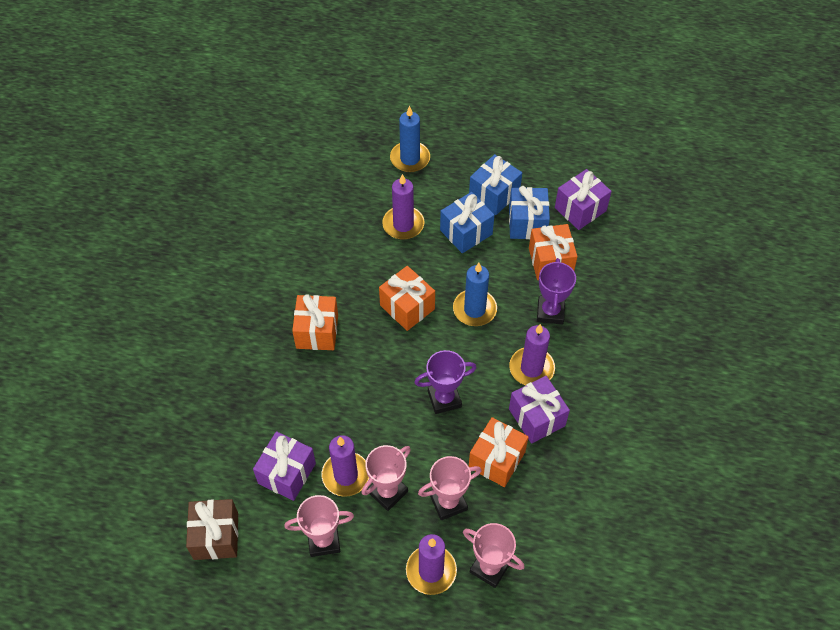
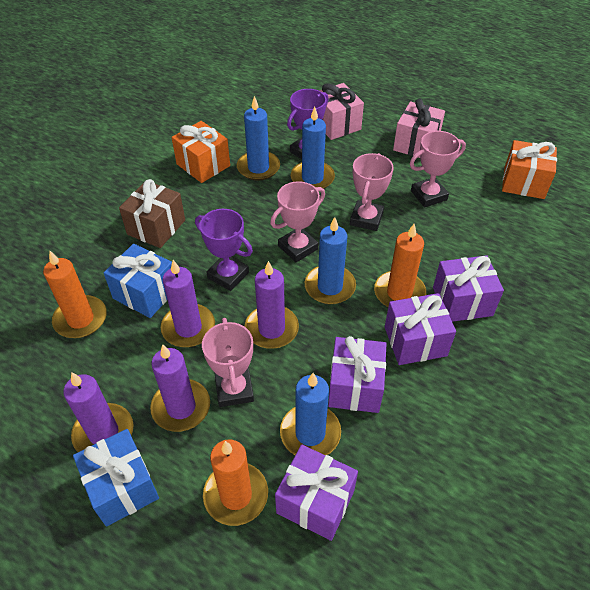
blue candle: 2 -> 4
blue gift: 3 -> 2
orange candle: 0 -> 3
orange gift: 4 -> 2
pink gift: 0 -> 2
purple gift: 3 -> 4

